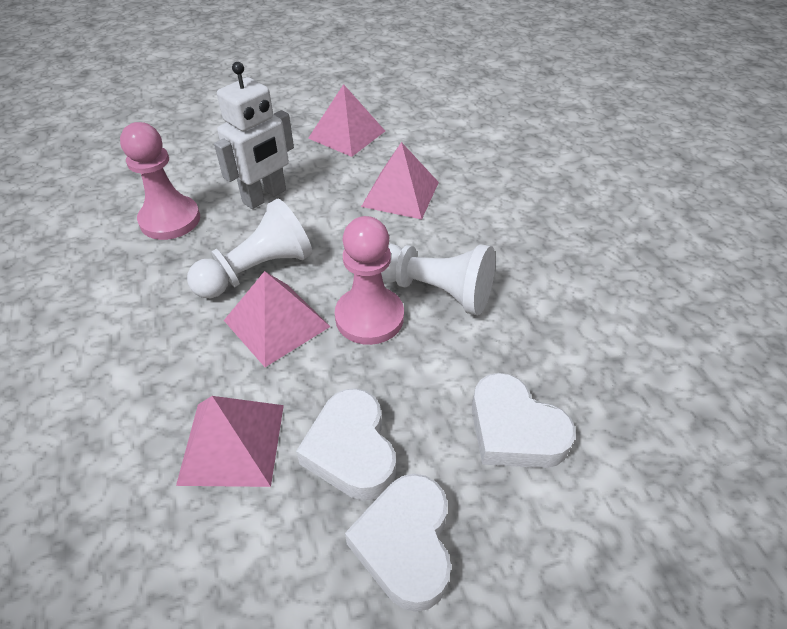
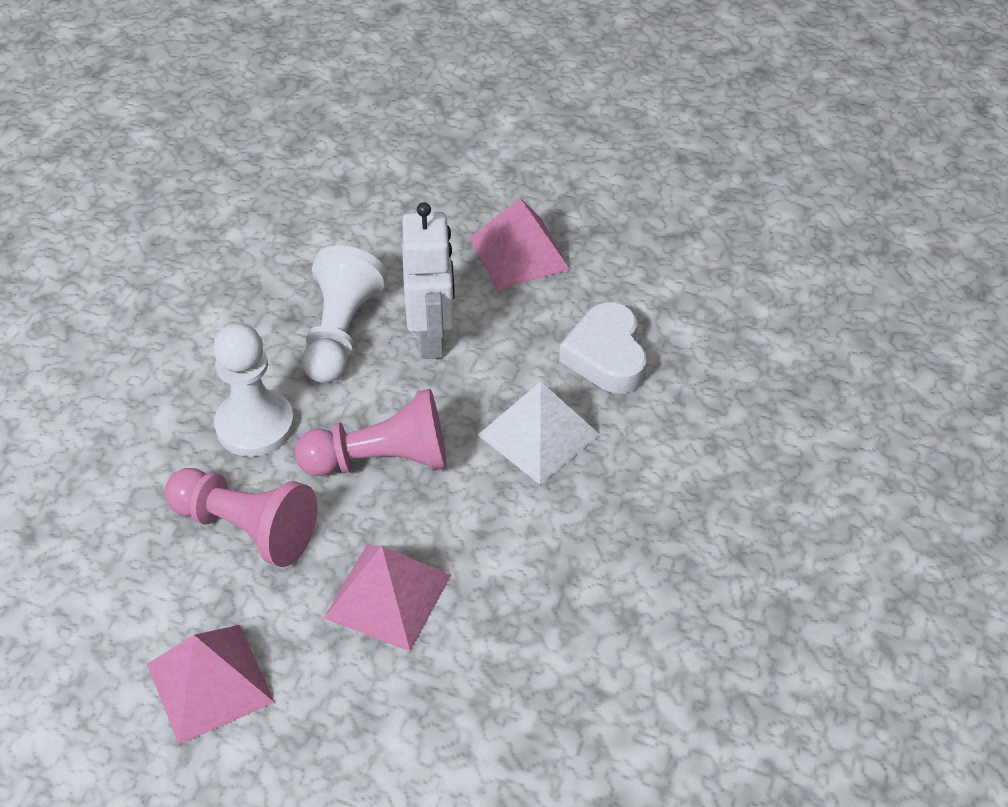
pink pyramid: 4 -> 3
white heart: 3 -> 1
white pyramid: 0 -> 1

